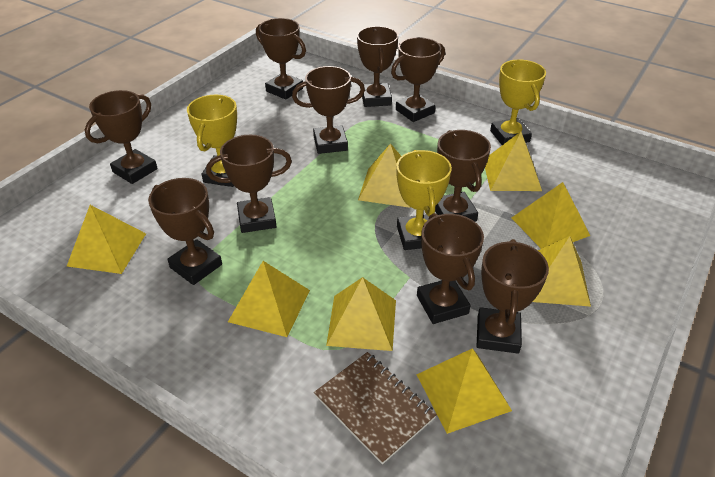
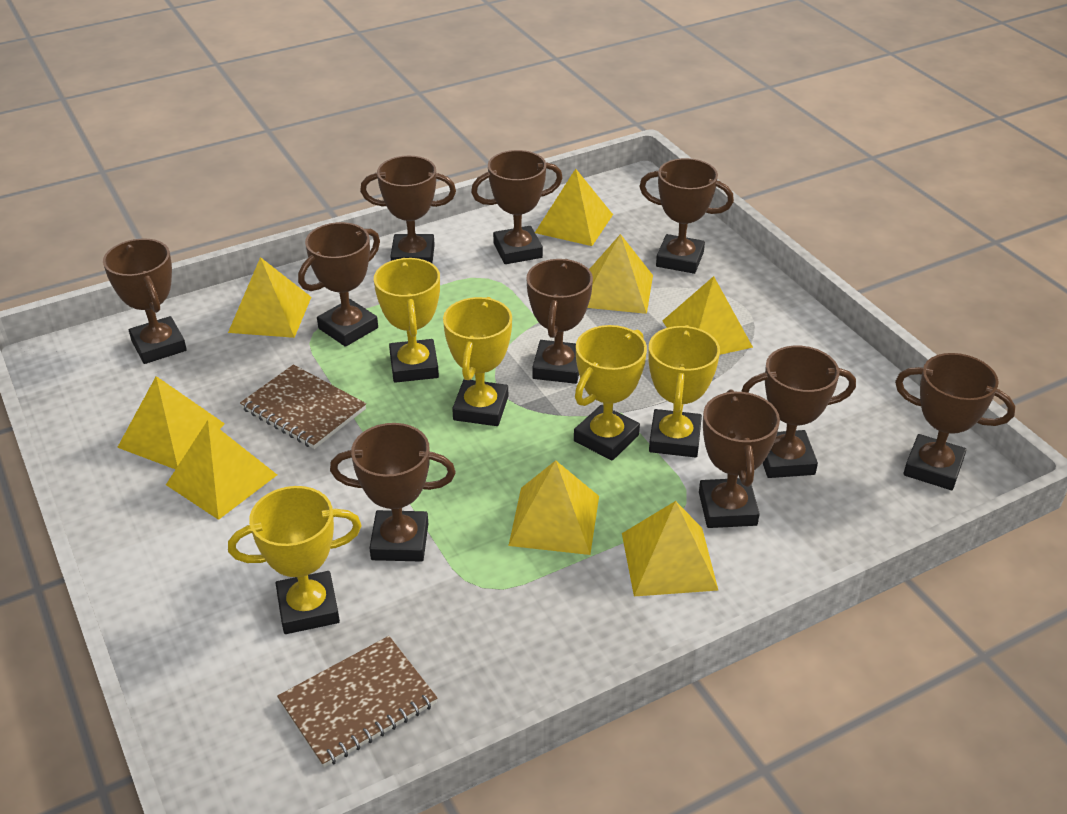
brown notebook: 1 -> 2
yellow trophy: 3 -> 5

